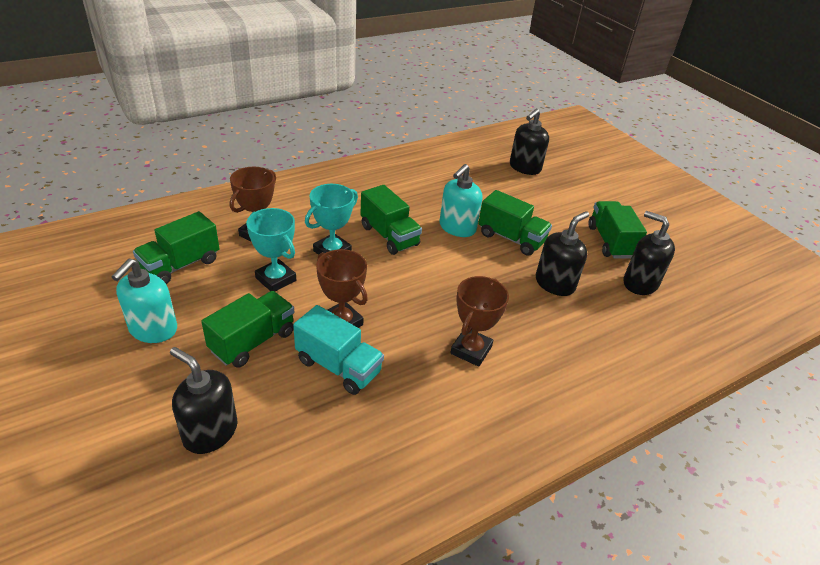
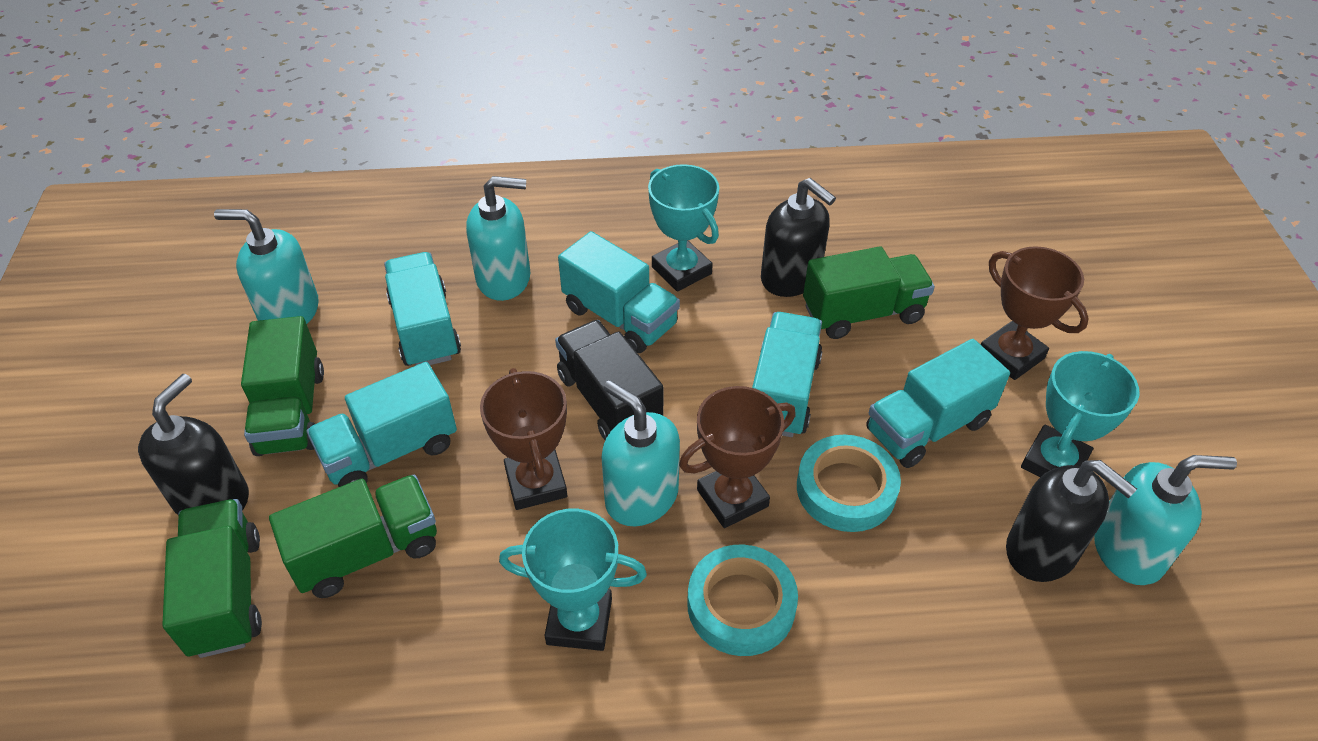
black soap dispenser: 4 -> 3
black truck: 0 -> 1
green truck: 5 -> 4
turquoise soap dispenser: 2 -> 4
turquoise tape: 0 -> 2
turquoise trophy: 2 -> 3
turquoise truck: 1 -> 5

